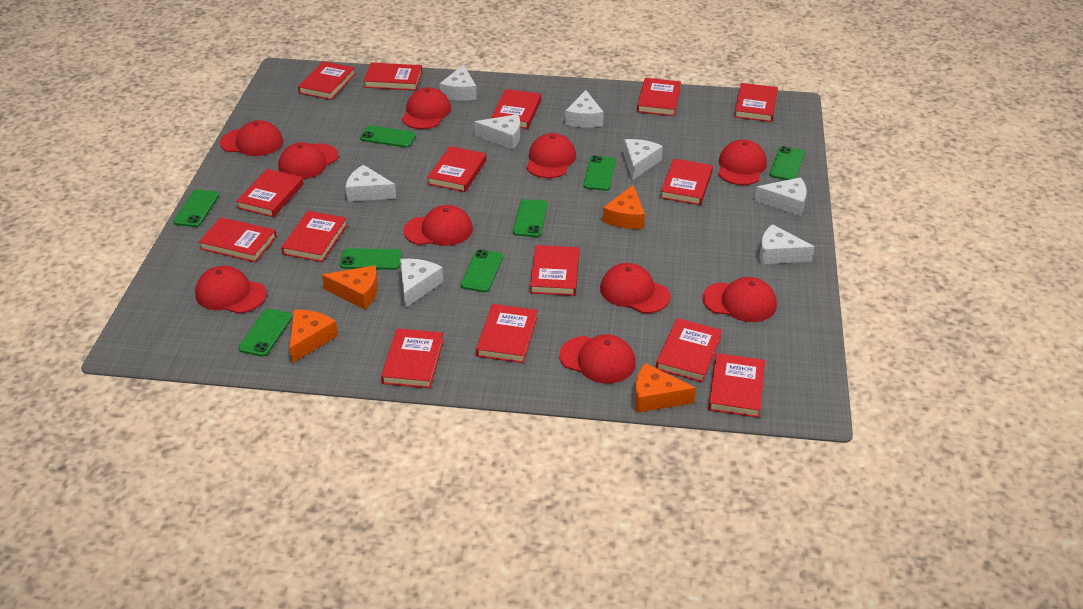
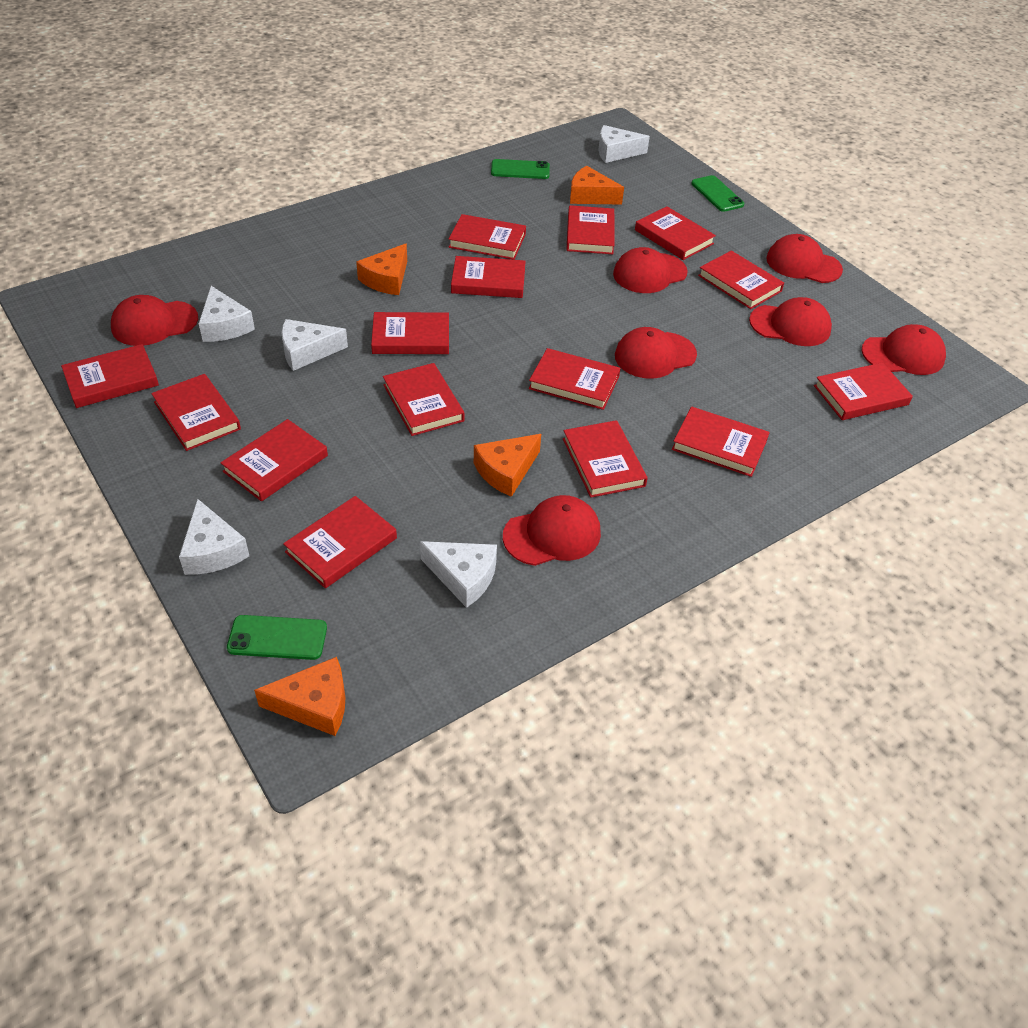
green phone: 8 -> 3
red cap: 10 -> 7
white cheese: 8 -> 5

